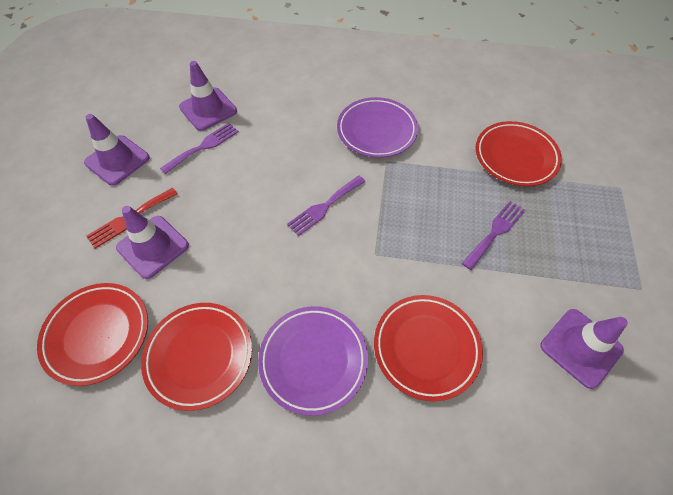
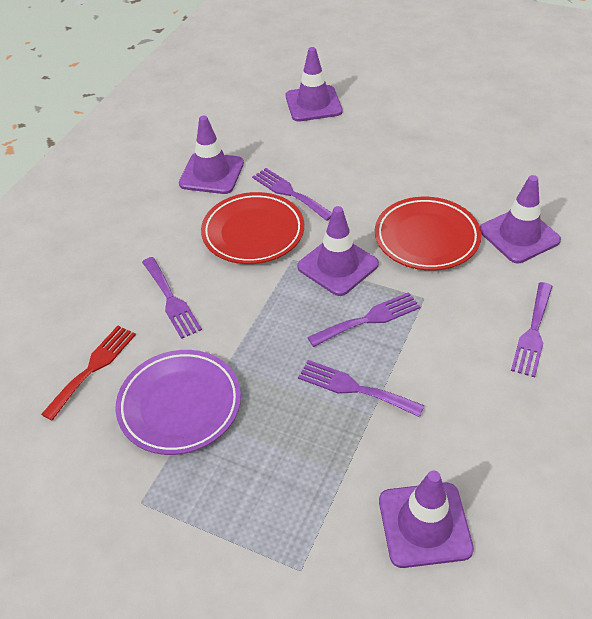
purple fork: 3 -> 5
purple plate: 2 -> 1
purple traffic cone: 4 -> 5
red plate: 4 -> 2

